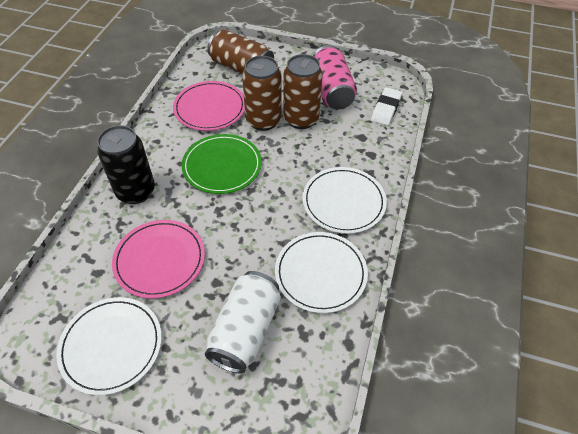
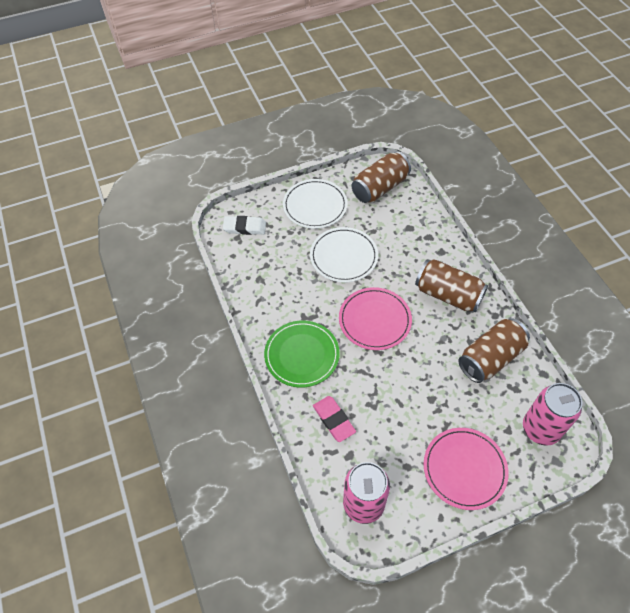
black can: 1 -> 0
pink can: 1 -> 2
pink eraser: 0 -> 1
white can: 1 -> 0
white plate: 3 -> 2

